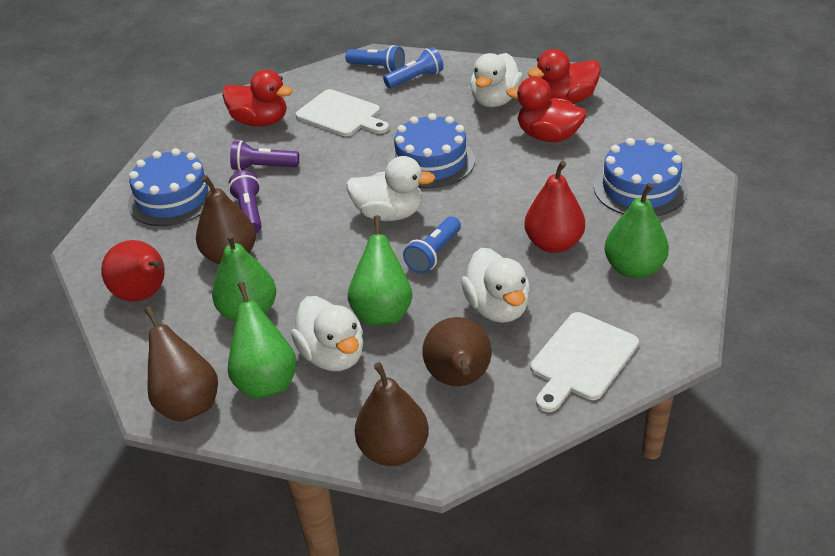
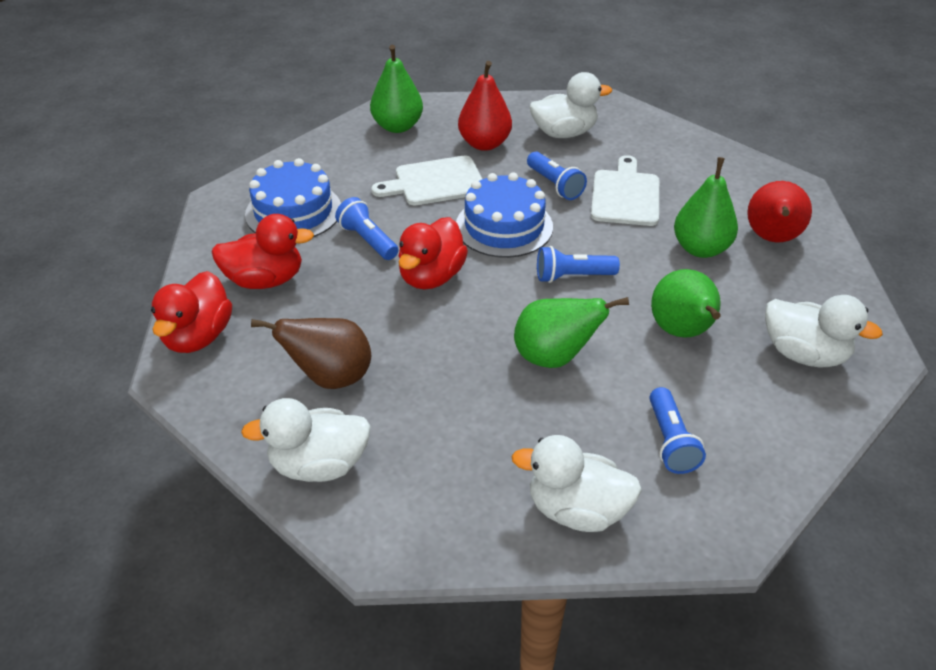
blue cake: 3 -> 2
blue flashlight: 3 -> 4
brown pear: 4 -> 1
purple flashlight: 2 -> 0

